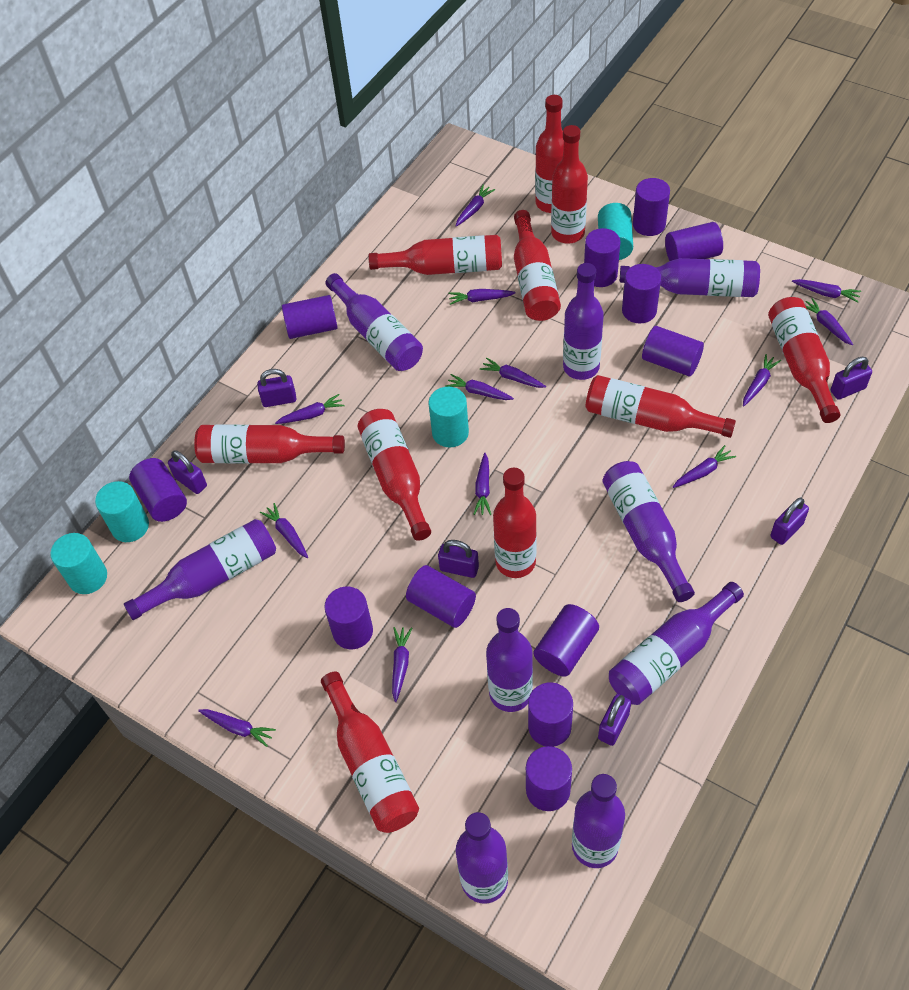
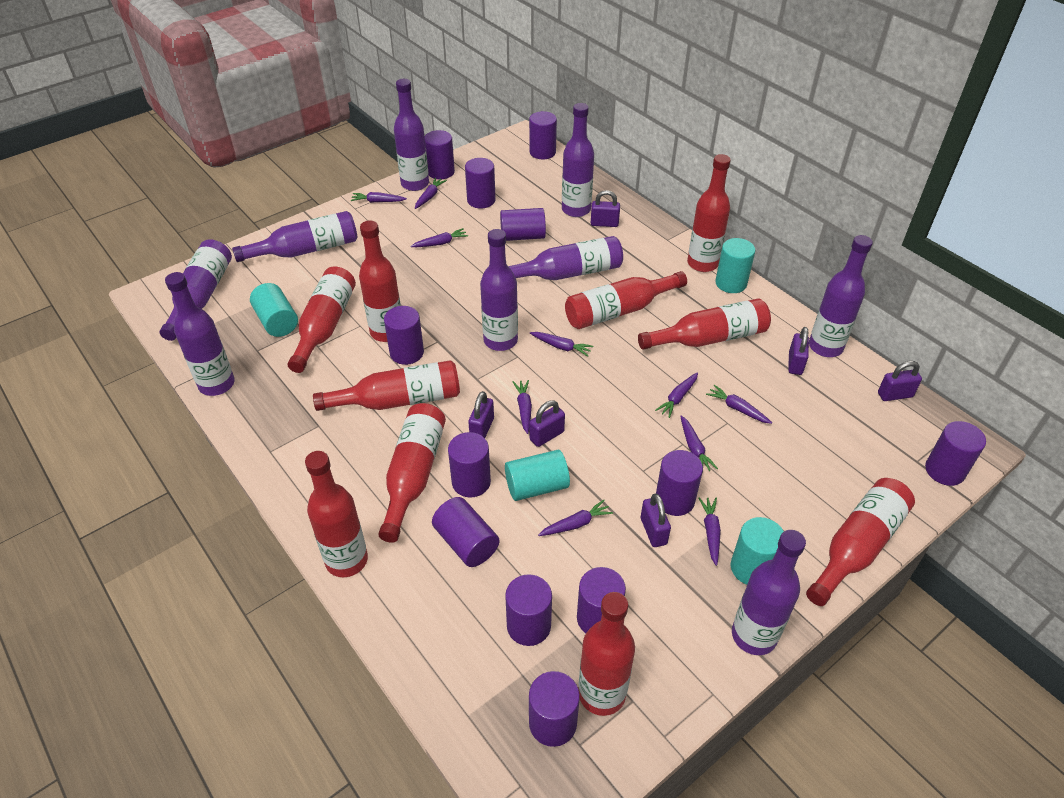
purple carrot: 13 -> 10

